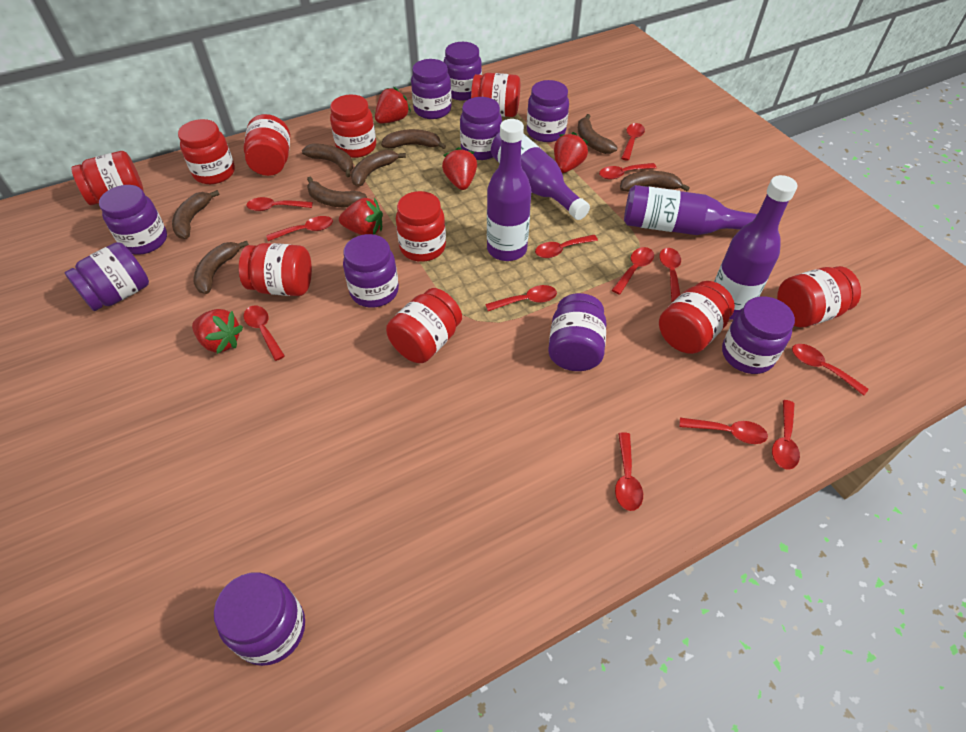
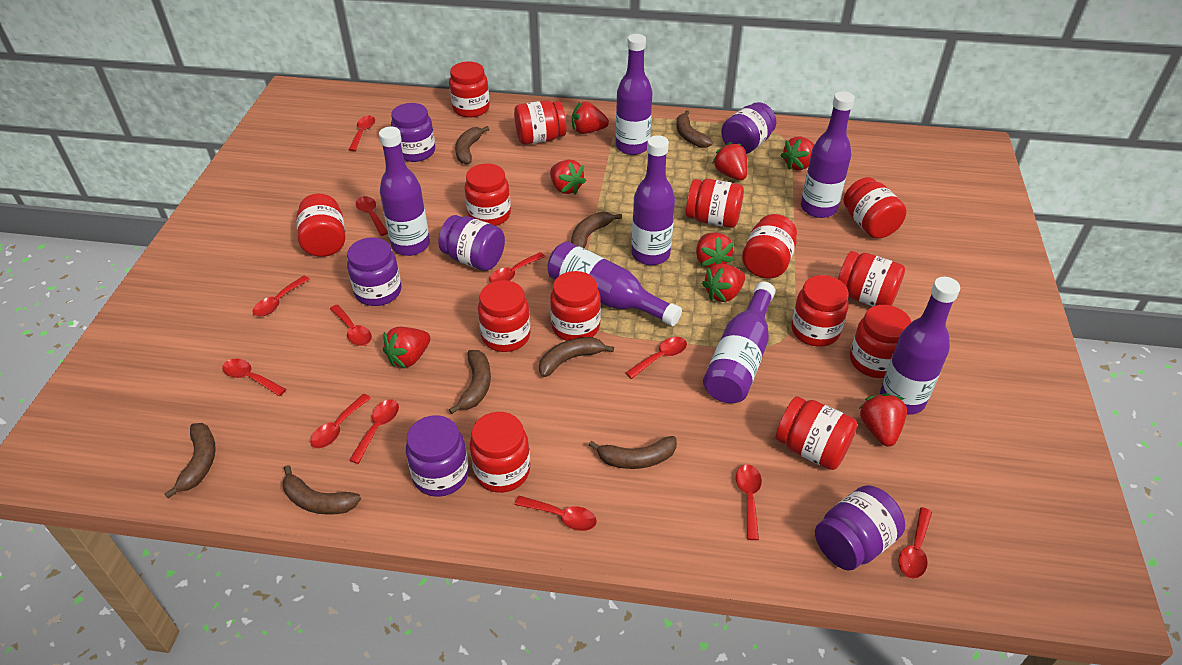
purple bottle: 4 -> 7
purple jar: 10 -> 6
red jar: 10 -> 14
red spoon: 13 -> 12
red strawberry: 5 -> 8

